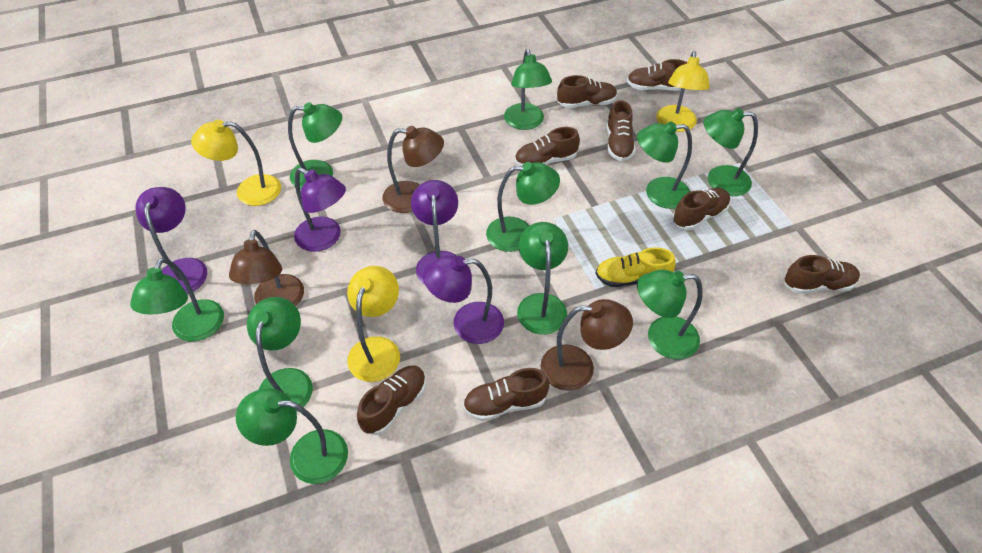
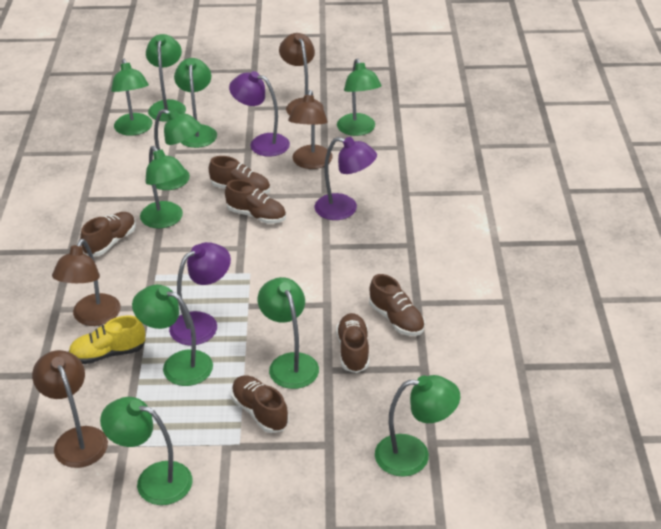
brown lamp: 3 -> 4
brown shoe: 8 -> 6
purple lamp: 4 -> 3
yellow lamp: 3 -> 0

